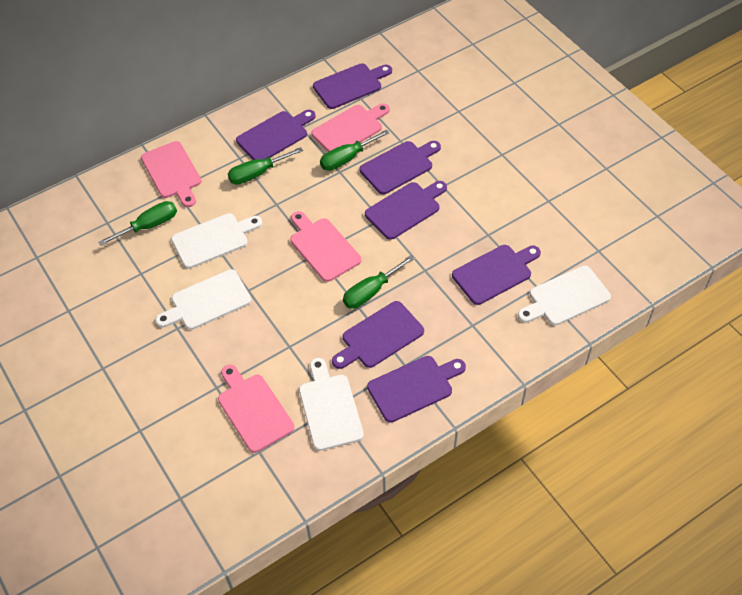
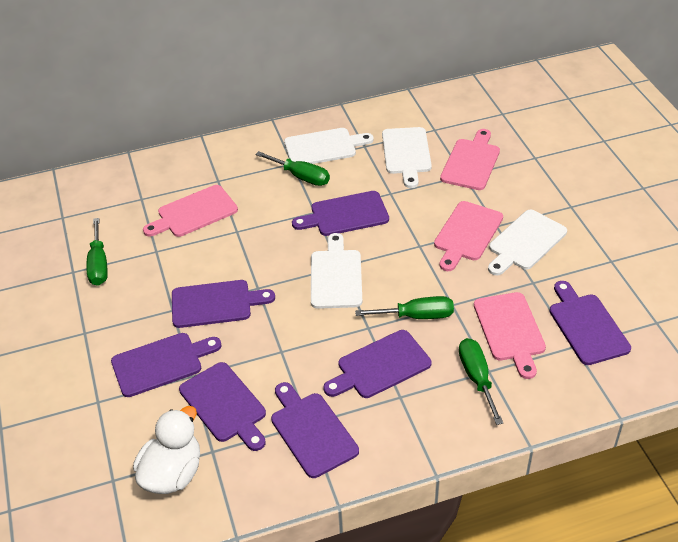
white duck: 0 -> 1

